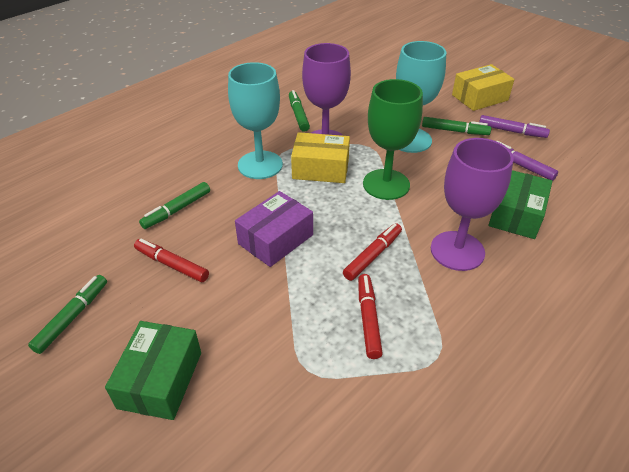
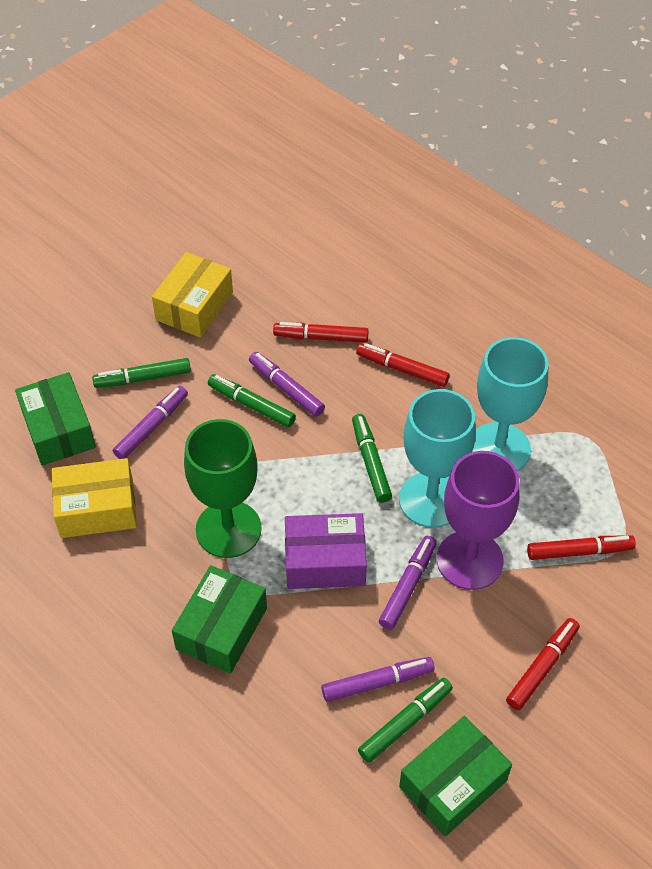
green box: 2 -> 3
purple goblet: 2 -> 1
purple marker: 2 -> 4
red marker: 3 -> 4

